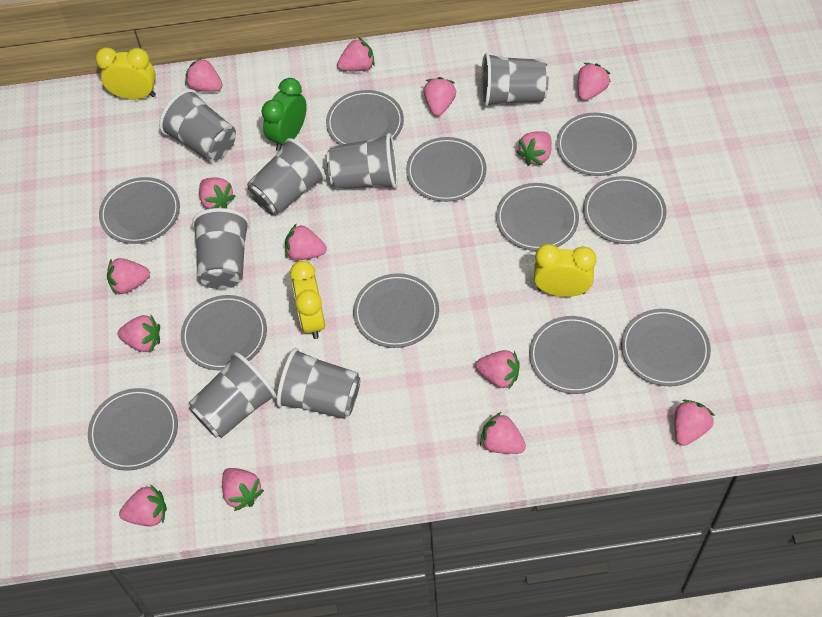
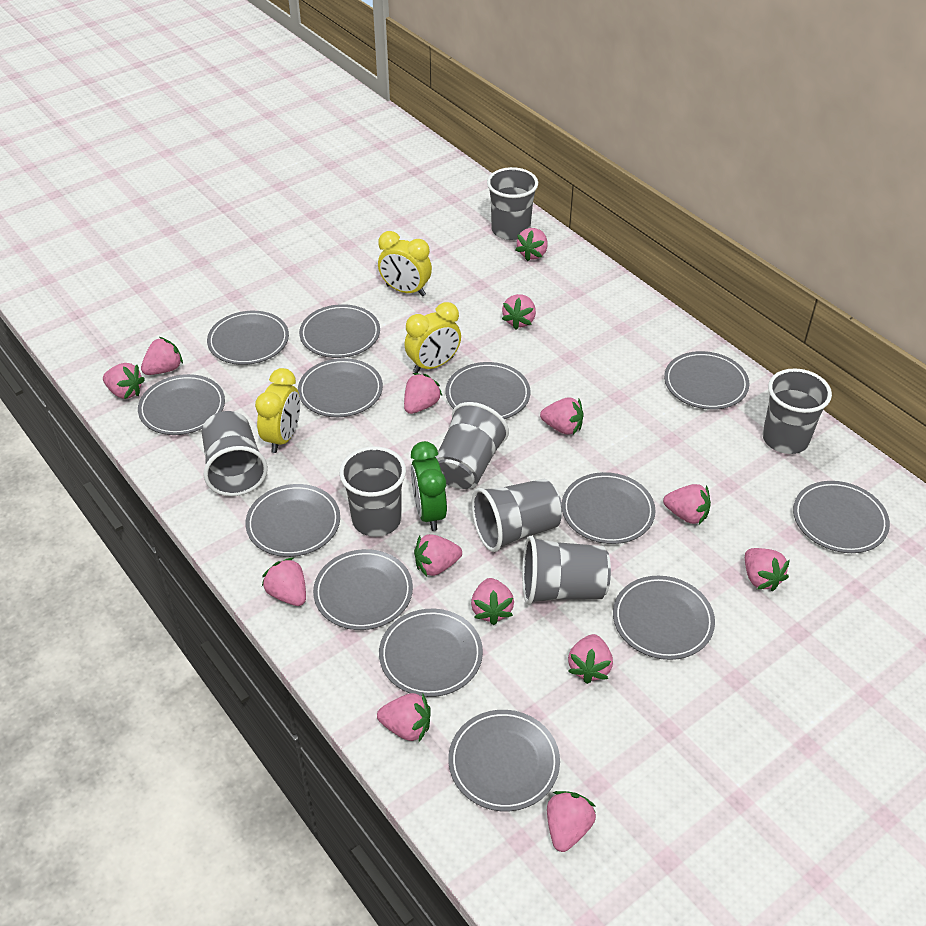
grey plate: 11 -> 13

